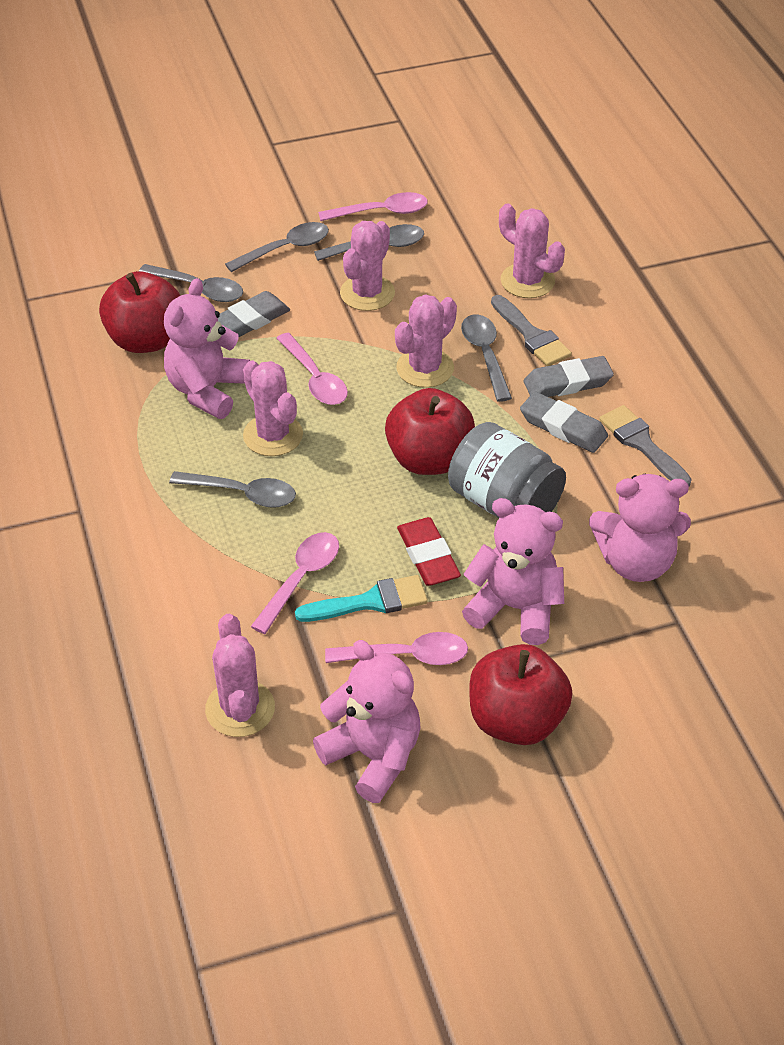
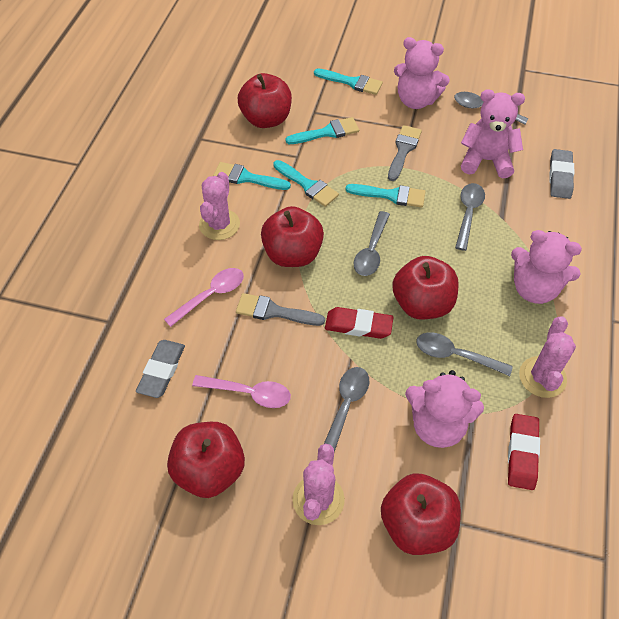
grey eraser: 3 -> 2
grey jar: 1 -> 0
pink cactus: 5 -> 3
pink spoon: 4 -> 2
red apple: 3 -> 5
red eraser: 1 -> 2
turquoise brush: 1 -> 5

